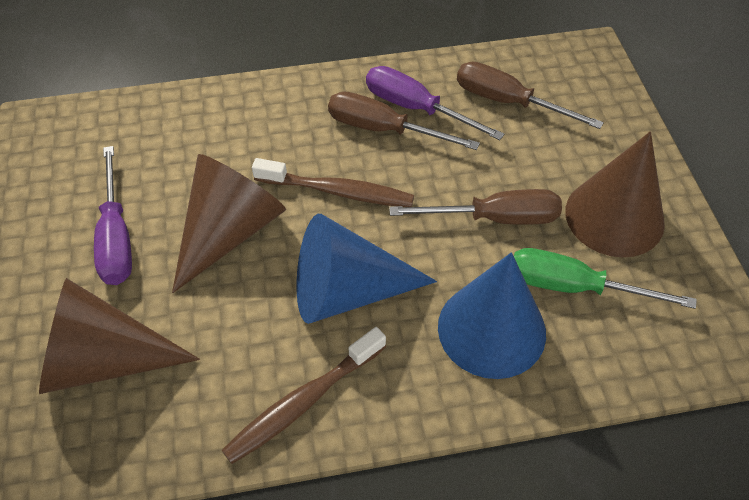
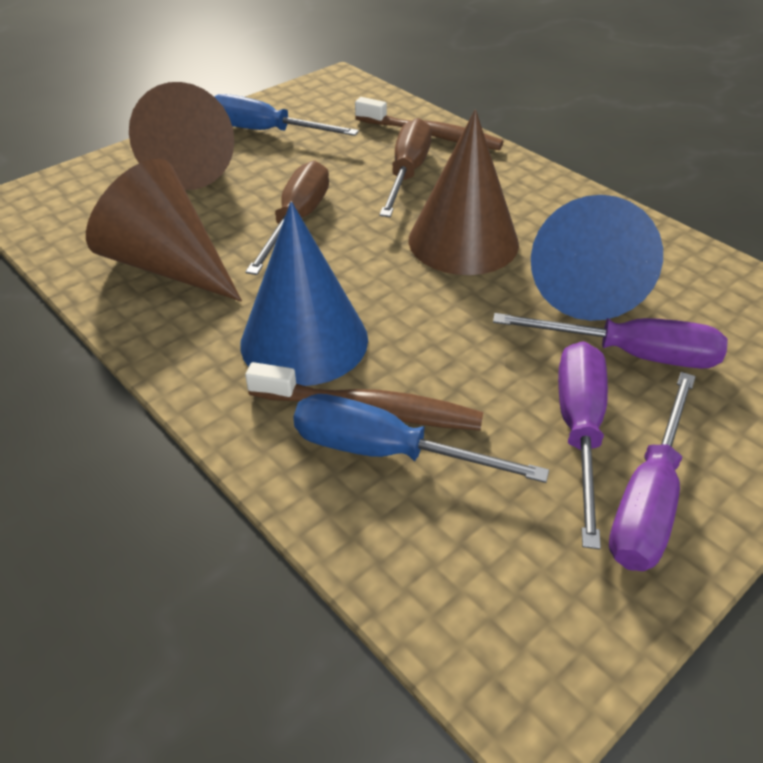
blue screwdriver: 0 -> 2
brown screwdriver: 3 -> 2
green screwdriver: 1 -> 0
purple screwdriver: 2 -> 3

